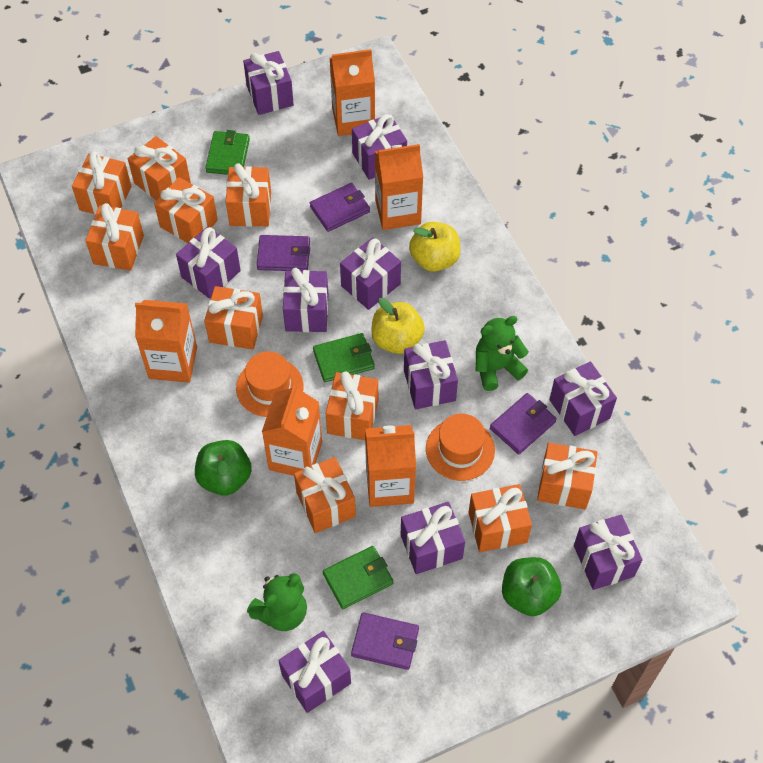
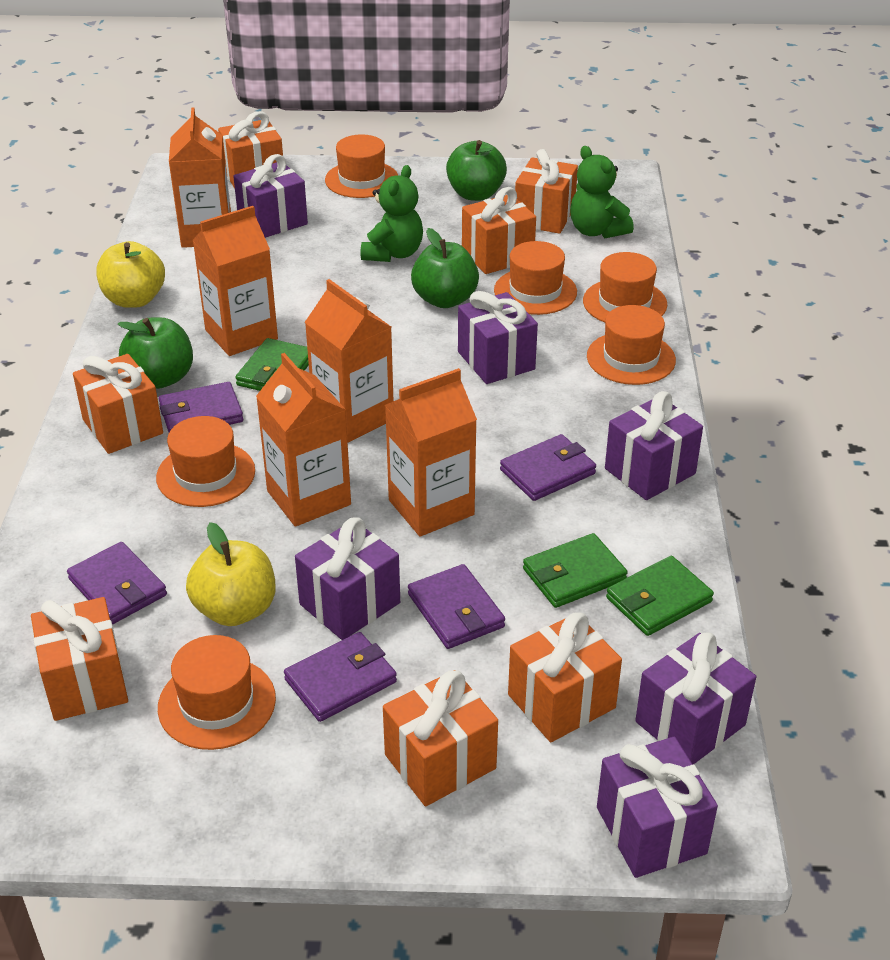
green apple: 2 -> 3
orange gift: 10 -> 7
orange hat: 2 -> 6
purple gift: 10 -> 6
purple wallet: 4 -> 5

